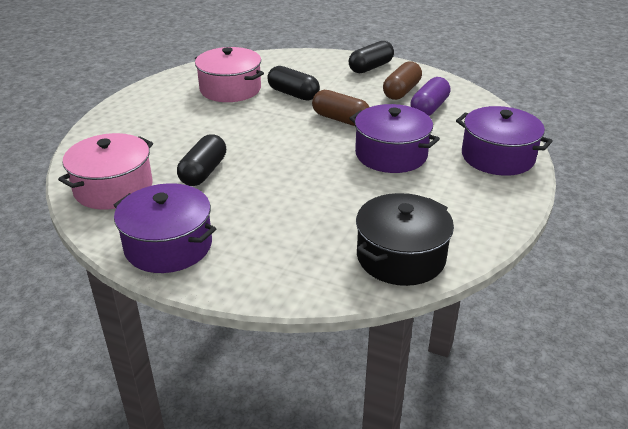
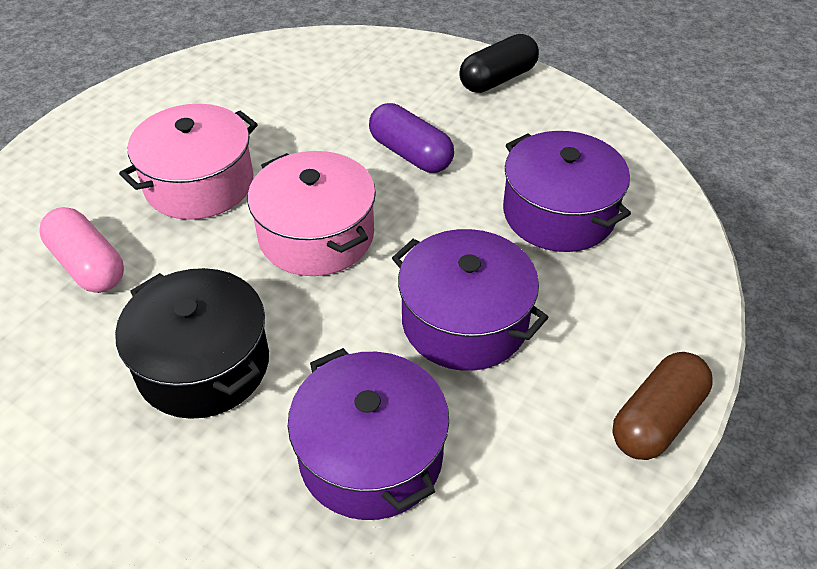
black capsule: 3 -> 1
brown capsule: 2 -> 1
pink capsule: 0 -> 1

